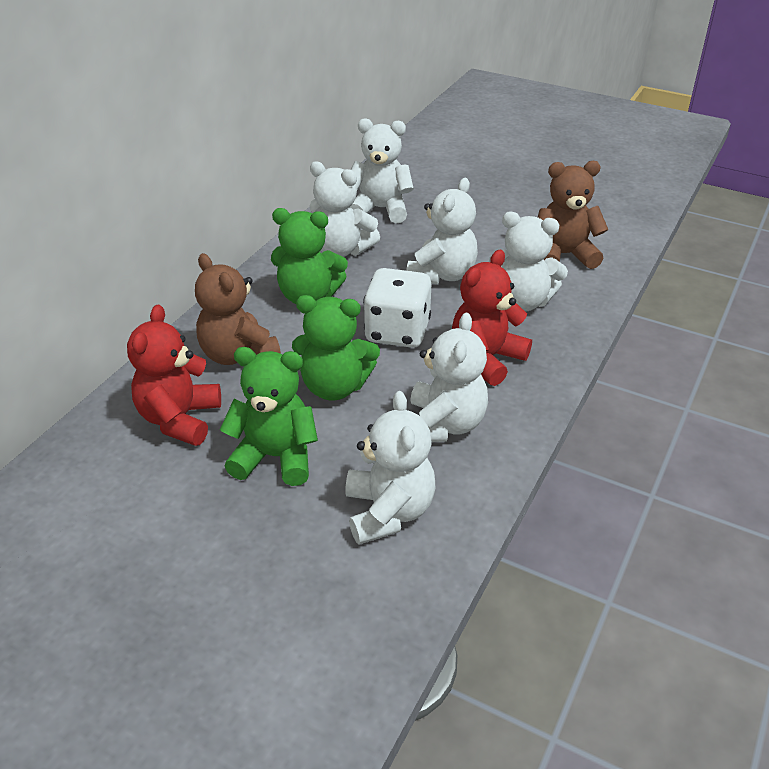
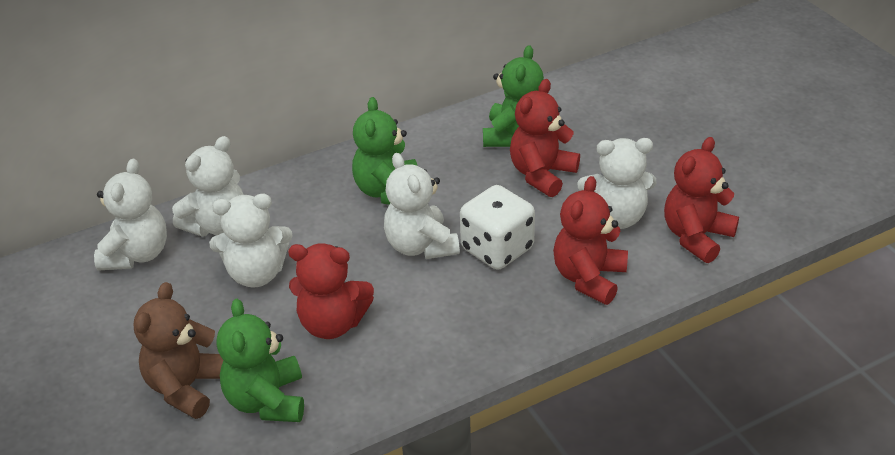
brown teddy bear: 2 -> 1
red teddy bear: 2 -> 4
white teddy bear: 6 -> 5

